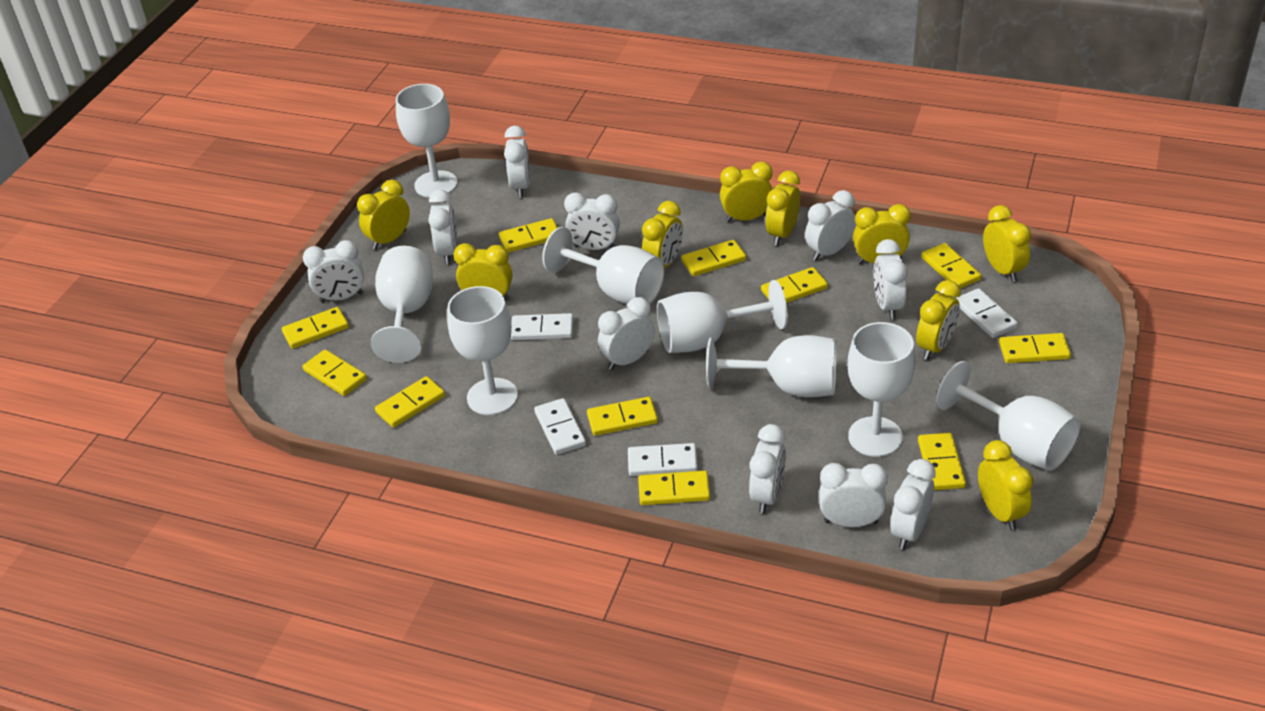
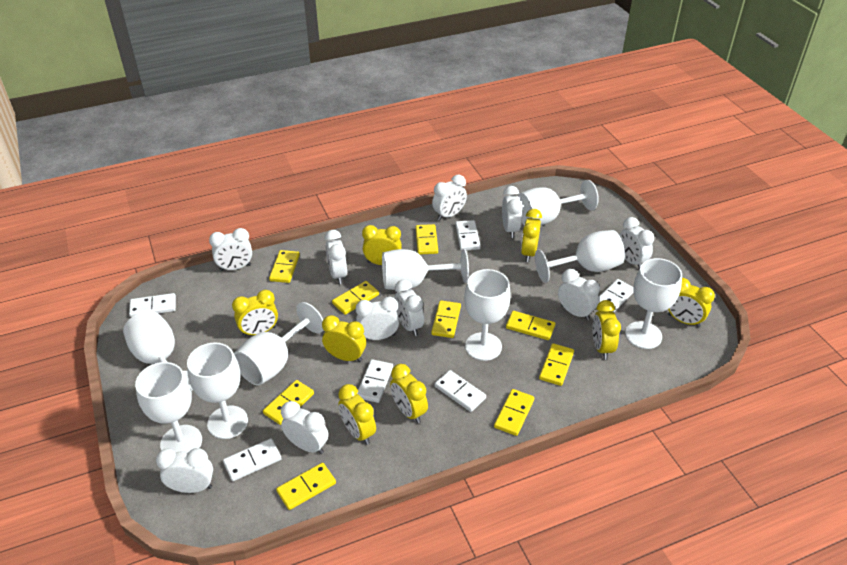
white domino: 4 -> 6
white goblet: 8 -> 9
yellow clock: 9 -> 8
yellow domino: 11 -> 9

